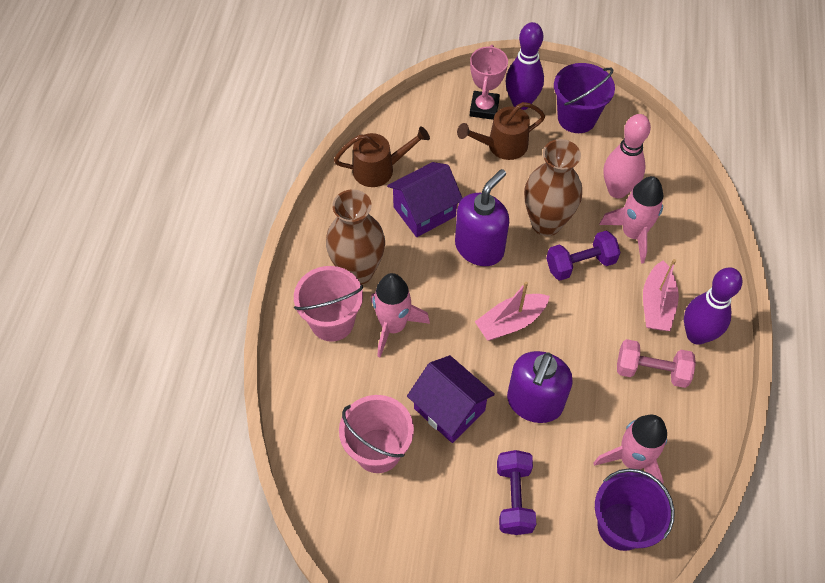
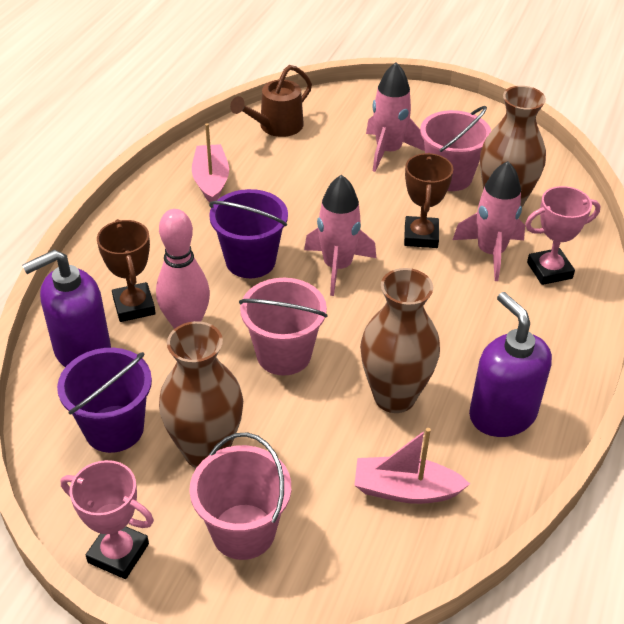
brown trophy: 0 -> 2
brown vase: 2 -> 3
brown watering can: 2 -> 1
pink bucket: 2 -> 3
pink dumbbell: 1 -> 0
pink trophy: 1 -> 2
purple bowling pin: 2 -> 0
purple dumbbell: 2 -> 0
purple house: 2 -> 0

